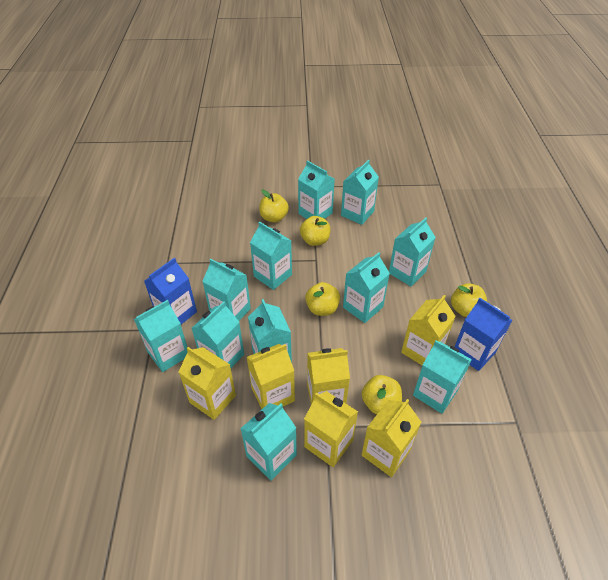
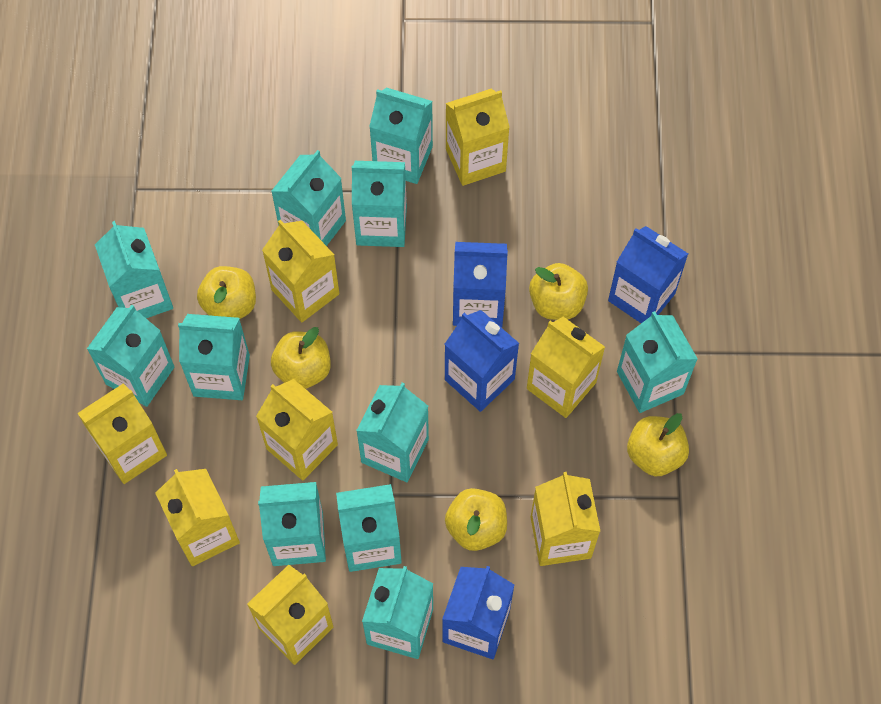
blue carton: 2 -> 4
yellow carton: 6 -> 8

